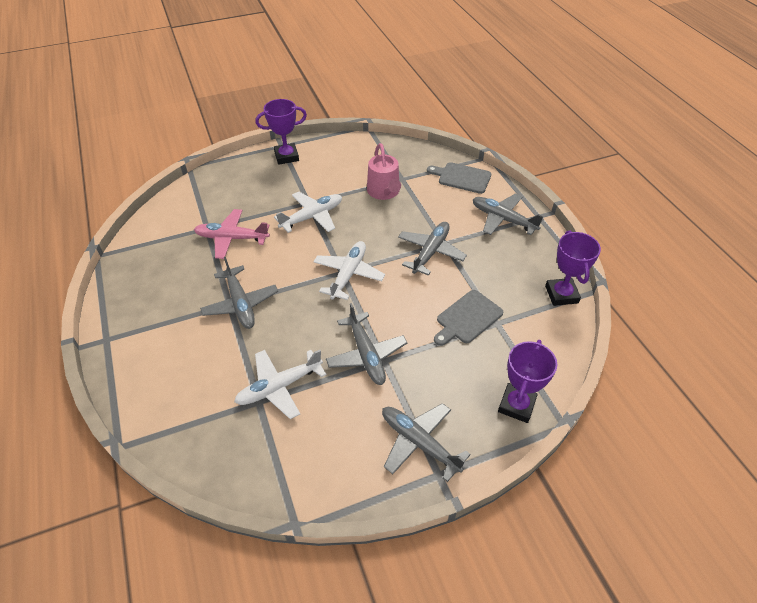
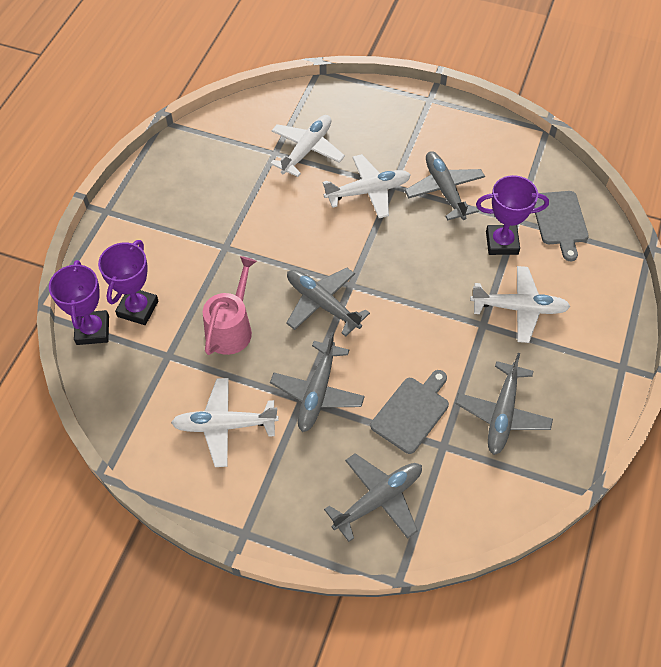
pink plane: 1 -> 0
white plane: 3 -> 4

